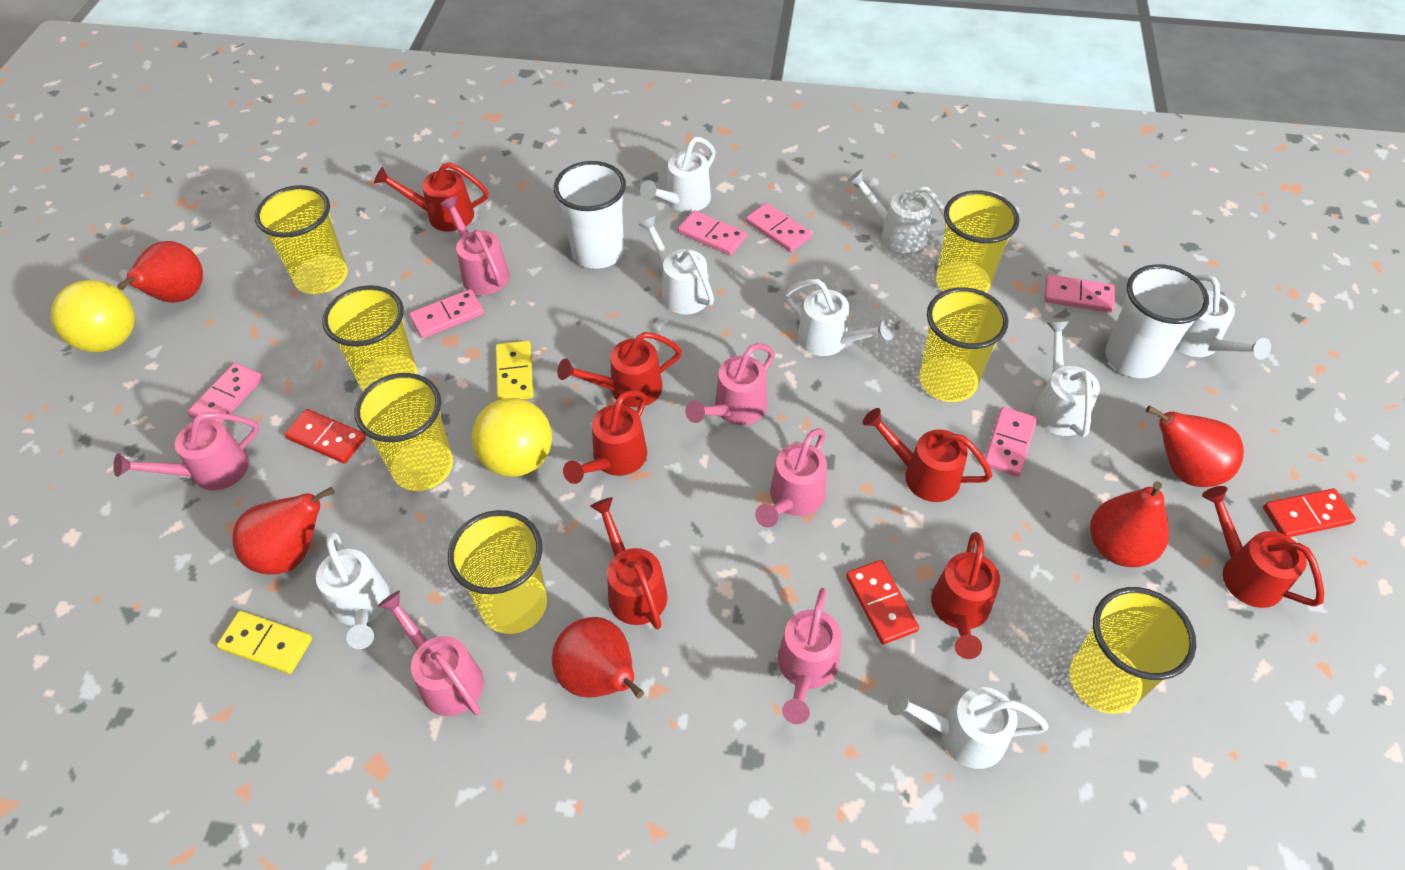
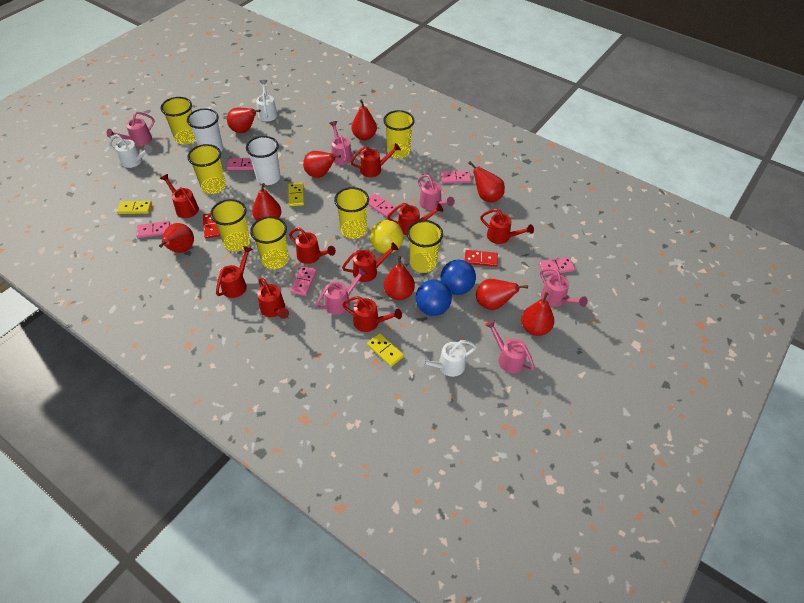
blue ball: 0 -> 2
red domino: 3 -> 2
red pear: 5 -> 9
red watering can: 7 -> 9
white watering can: 8 -> 3
yellow ball: 2 -> 1
yellow domino: 2 -> 3

